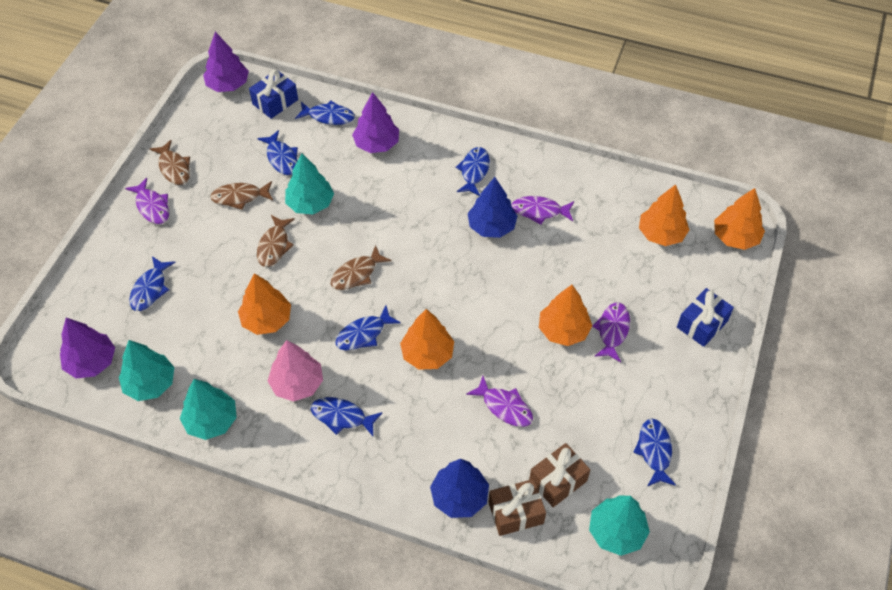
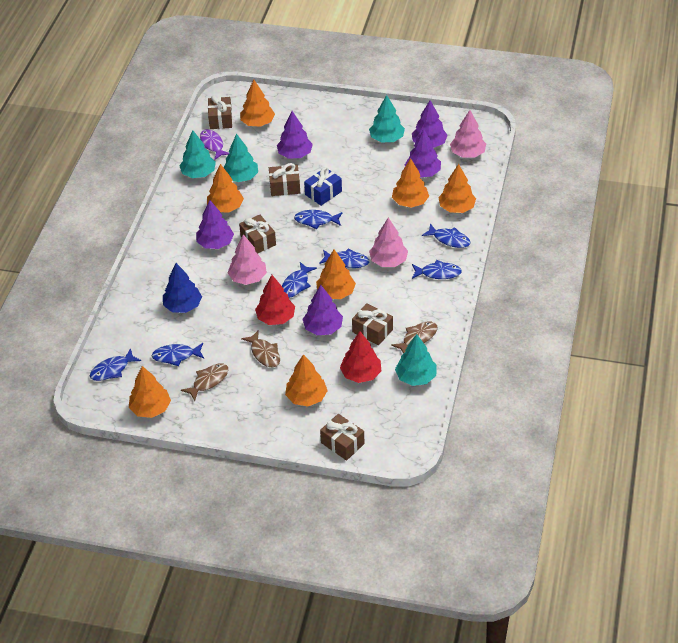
blue gift: 2 -> 1
blue tree: 2 -> 1
brown fish: 4 -> 3
brown gift: 2 -> 5
orange tree: 5 -> 7
pink tree: 1 -> 3
purple fish: 4 -> 1
purple tree: 3 -> 5
red tree: 0 -> 2

